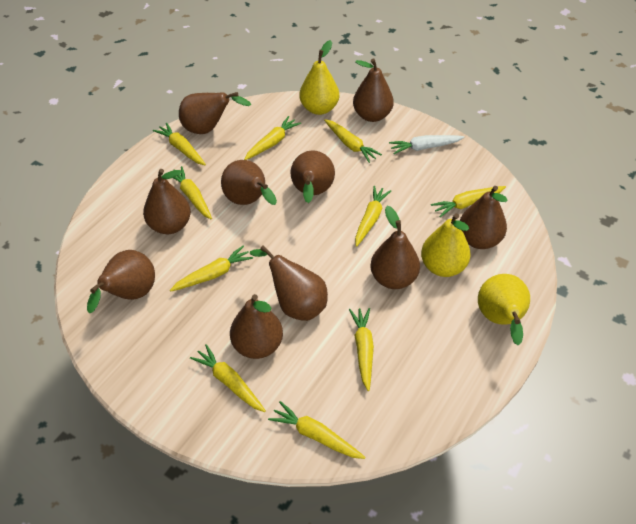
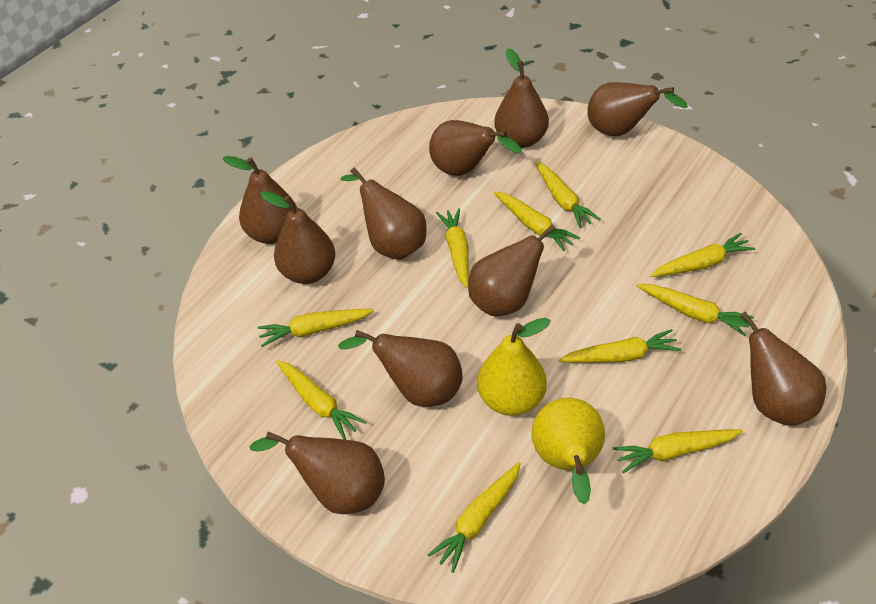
white carrot: 1 -> 0
yellow pear: 3 -> 2

